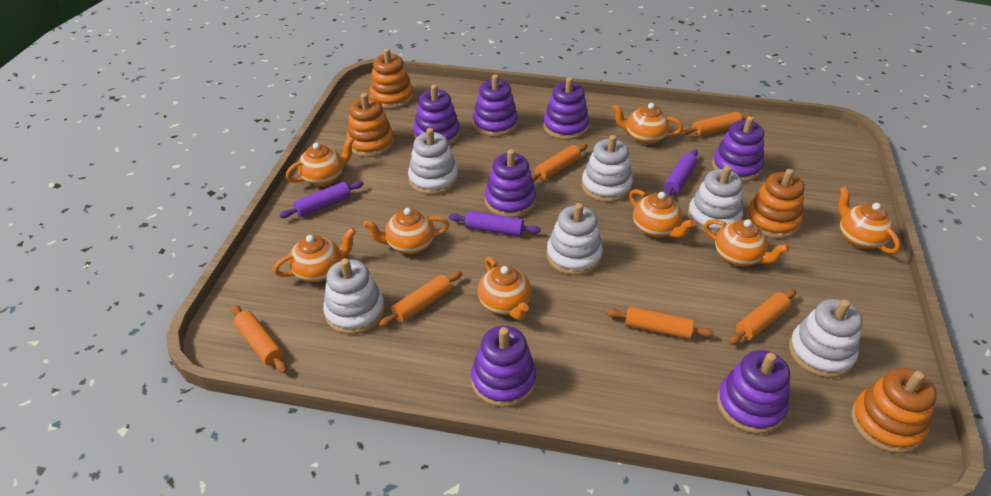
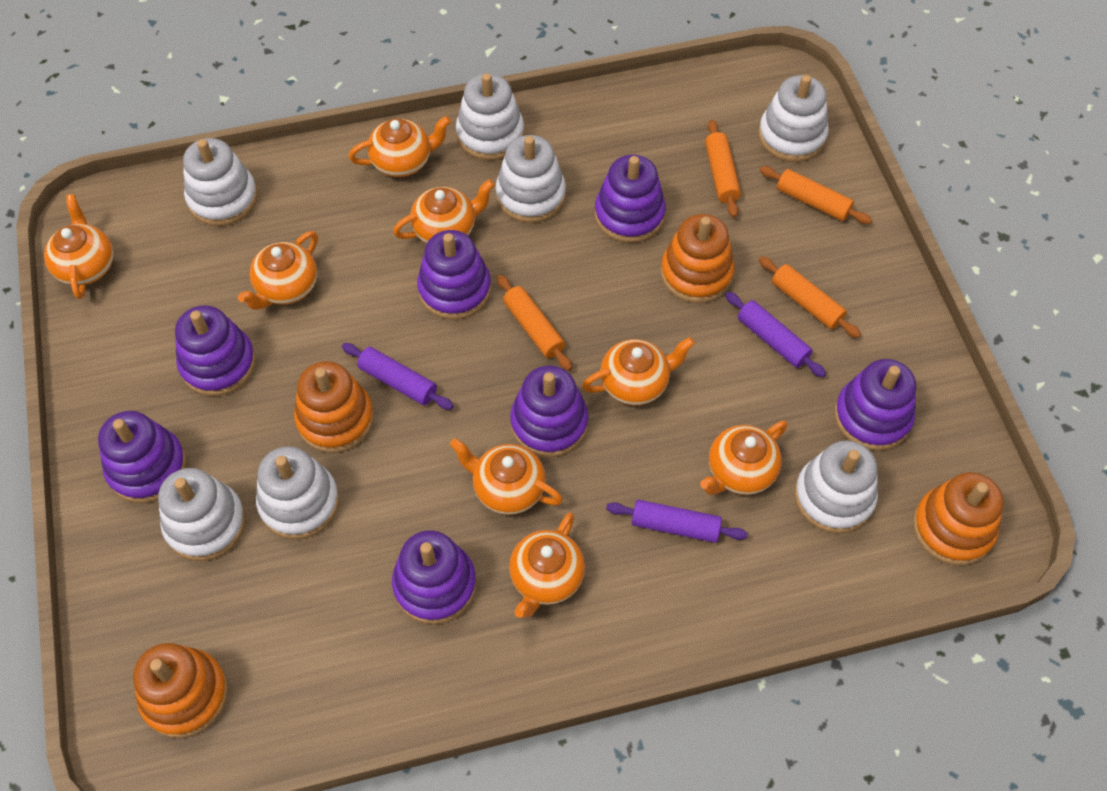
orange rolling pin: 6 -> 4
white stacking toy: 6 -> 7

